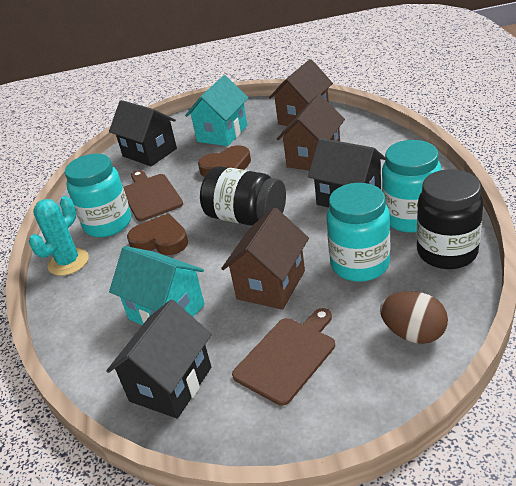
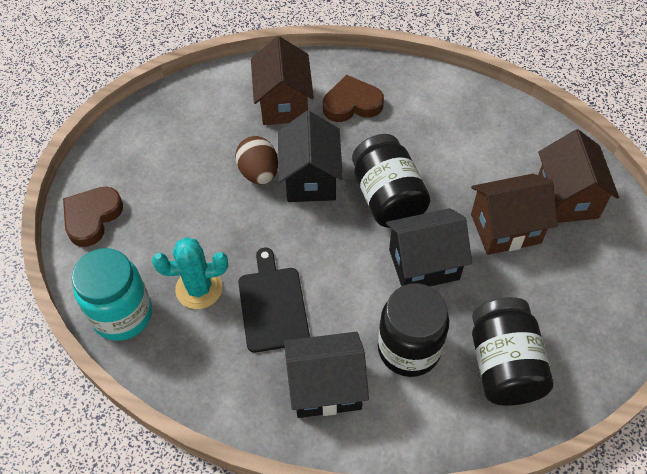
black cutting board: 0 -> 1
black jar: 2 -> 3
brown cutting board: 2 -> 0
turquoise house: 2 -> 0
turquoise jar: 3 -> 1

